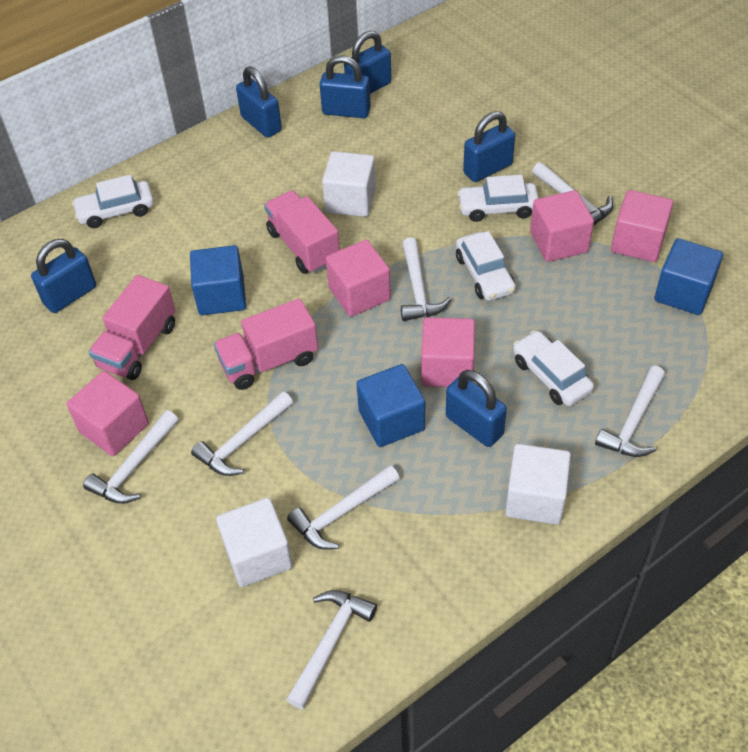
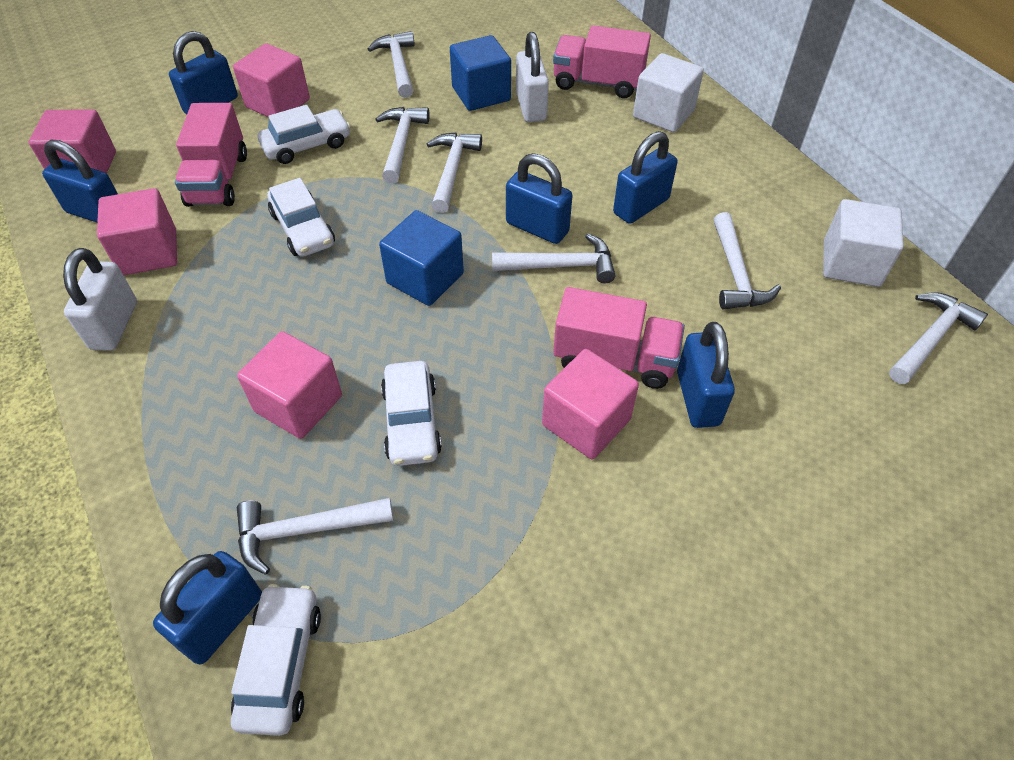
blue cube: 3 -> 2
white cube: 3 -> 2
white padlock: 0 -> 2

